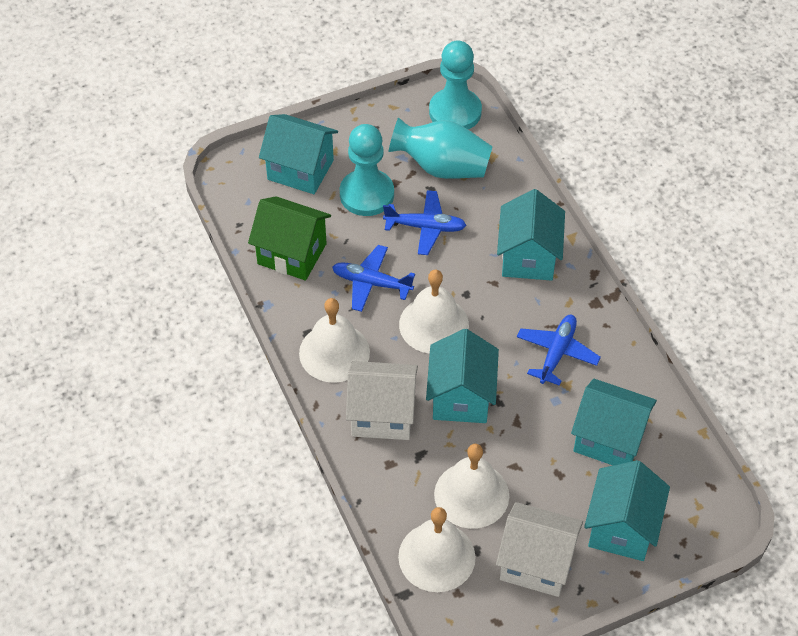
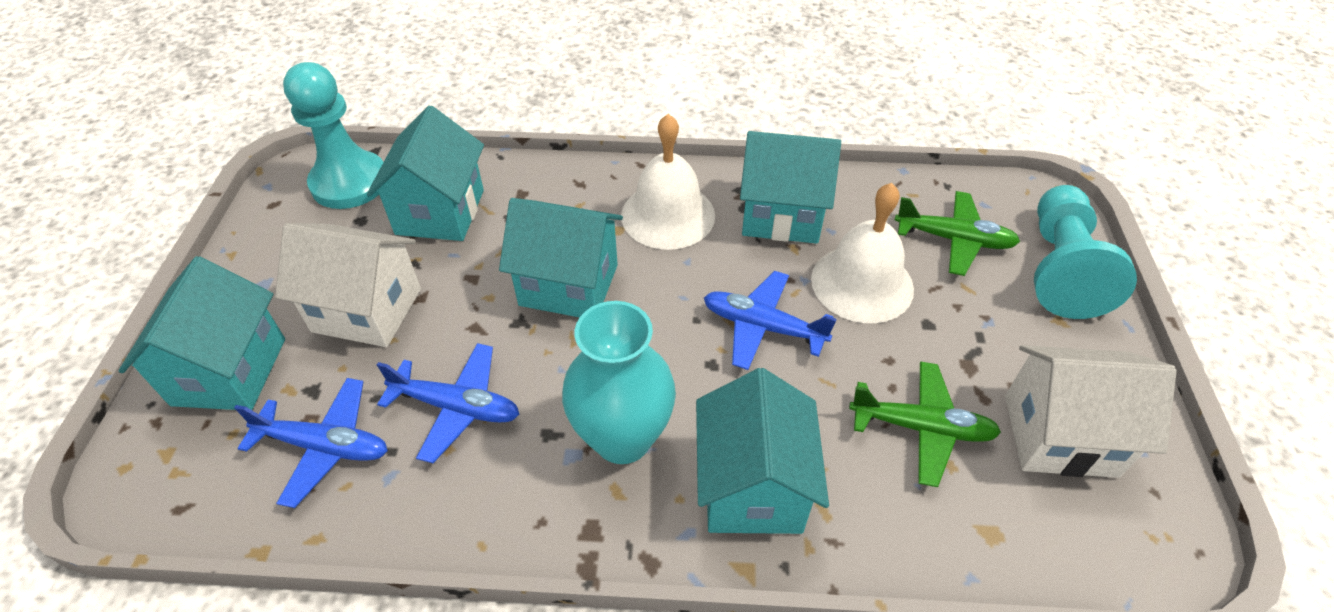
green house: 1 -> 0
green plane: 0 -> 2
white bell: 4 -> 2

